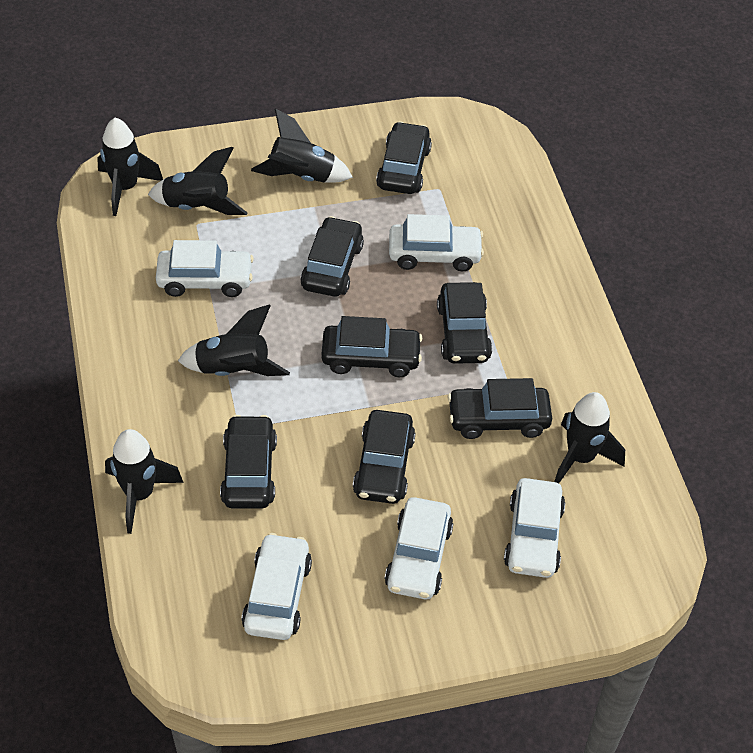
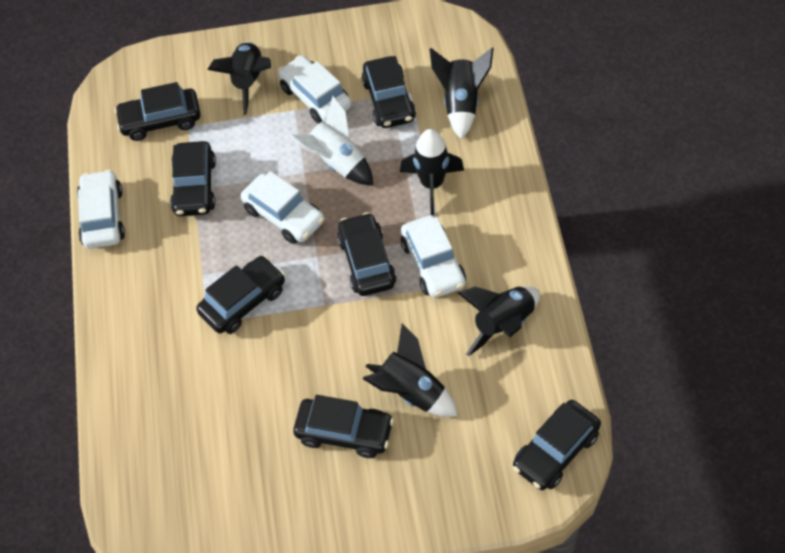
black rocket: 6 -> 5
white car: 5 -> 4
white rocket: 0 -> 1

